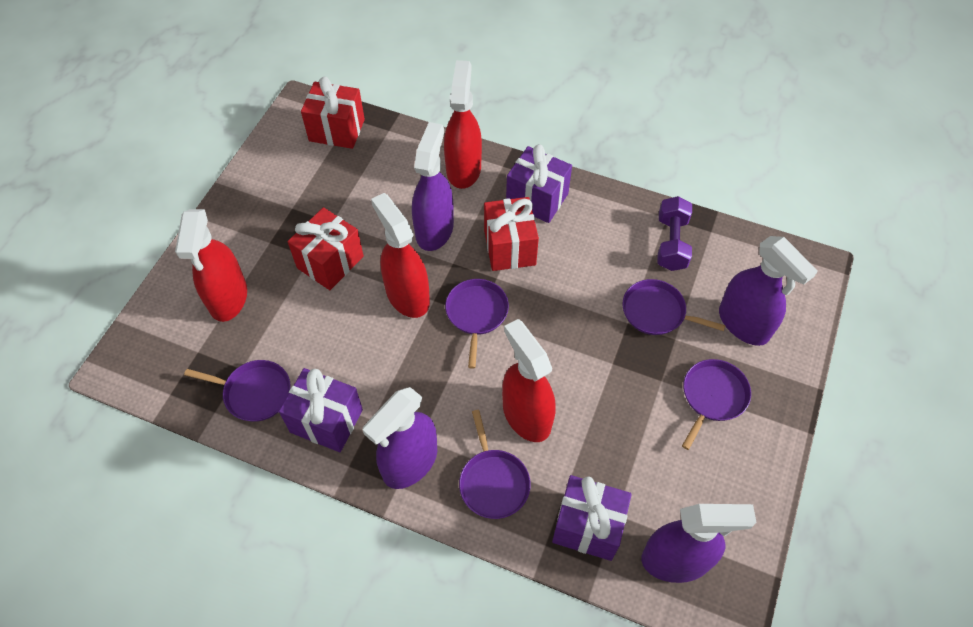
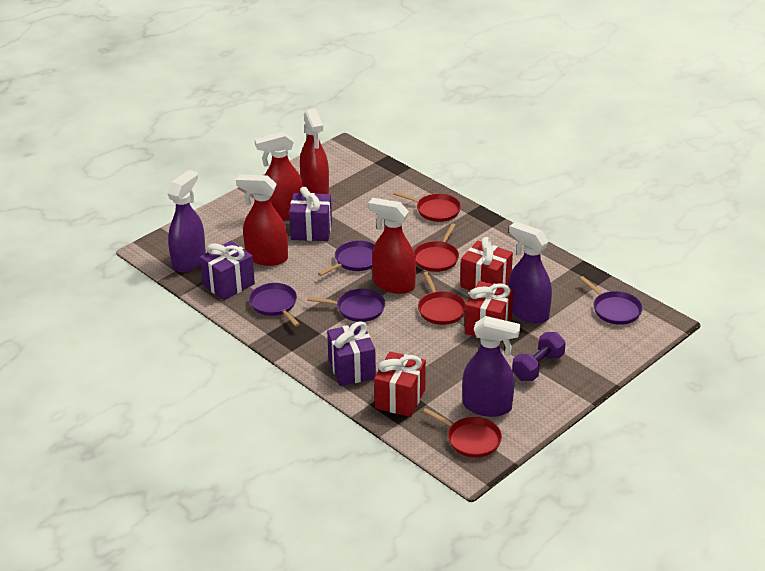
purple pan: 5 -> 4
purple spray bottle: 4 -> 3
red pan: 0 -> 4

